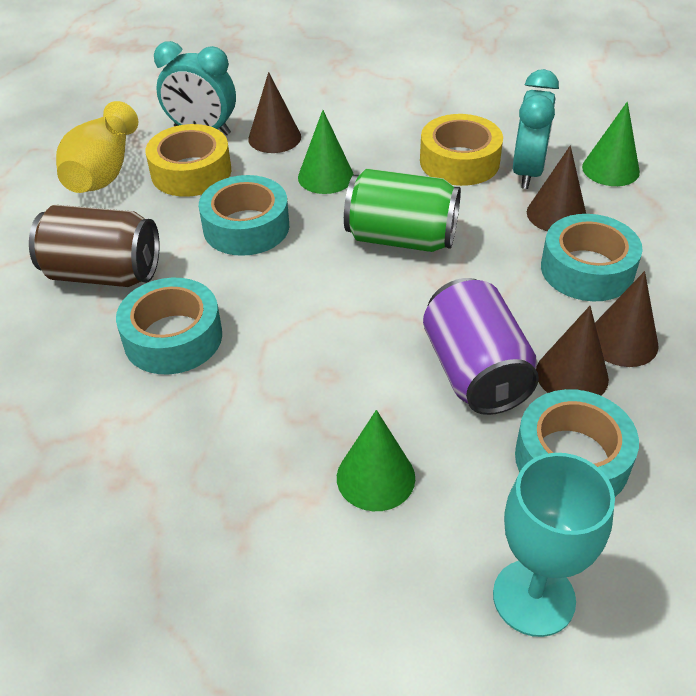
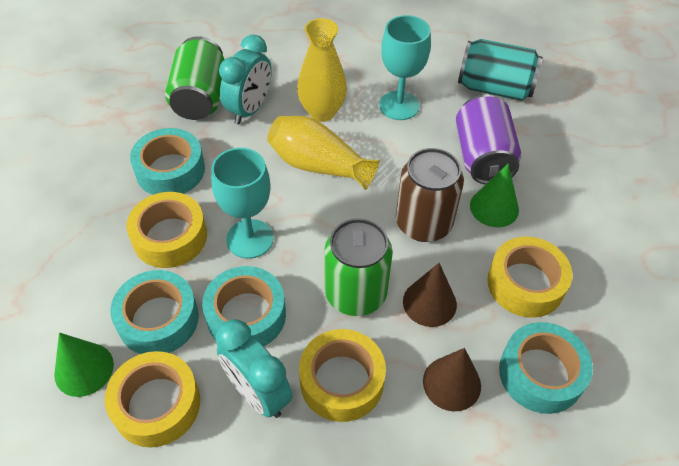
brown cone: 4 -> 2
green can: 1 -> 2
green cone: 3 -> 2
turquoise can: 0 -> 1
turquoise goblet: 1 -> 2
yellow tape: 2 -> 4
yellow vase: 1 -> 2

